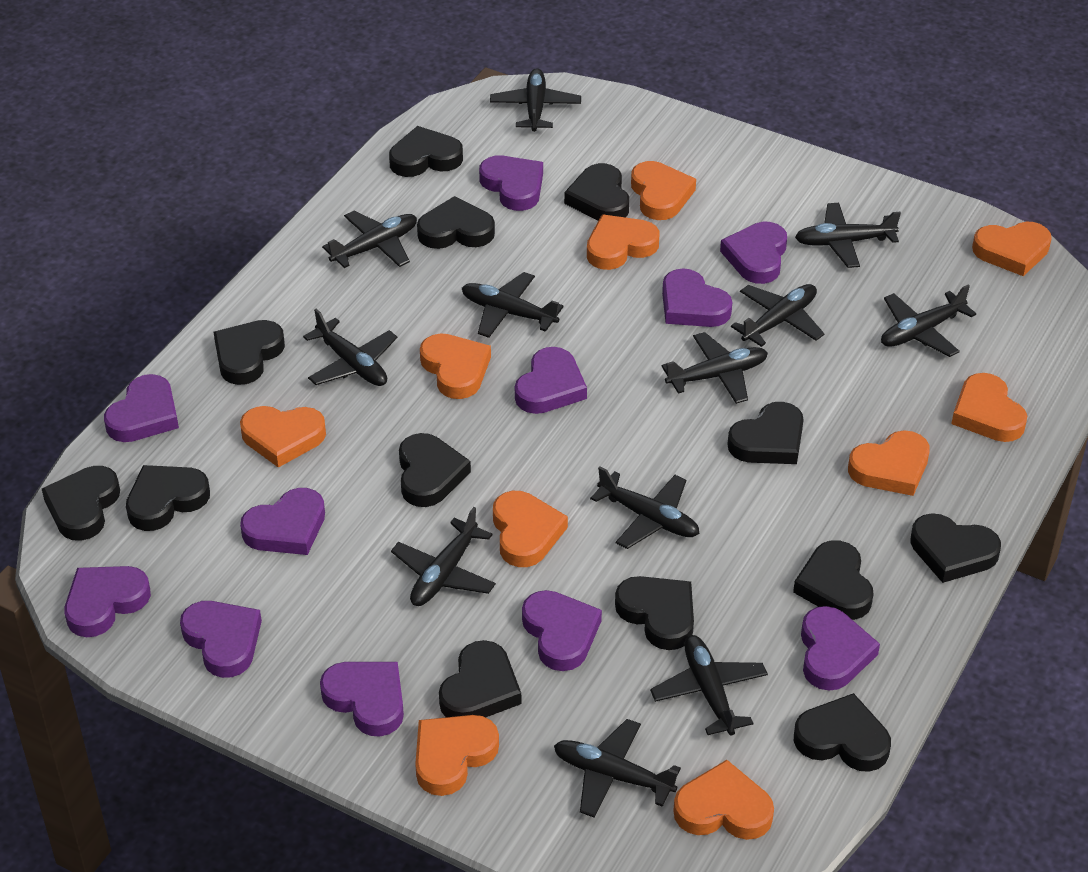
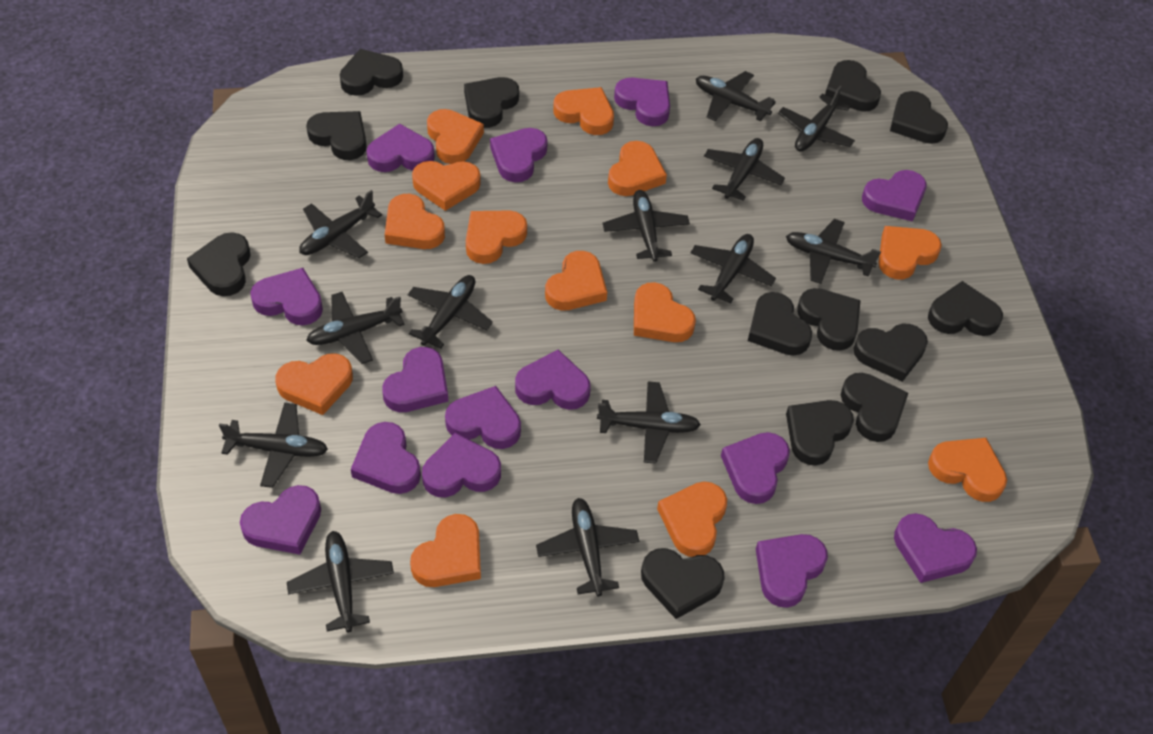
black plane: 12 -> 13
orange heart: 10 -> 13
purple heart: 11 -> 14

